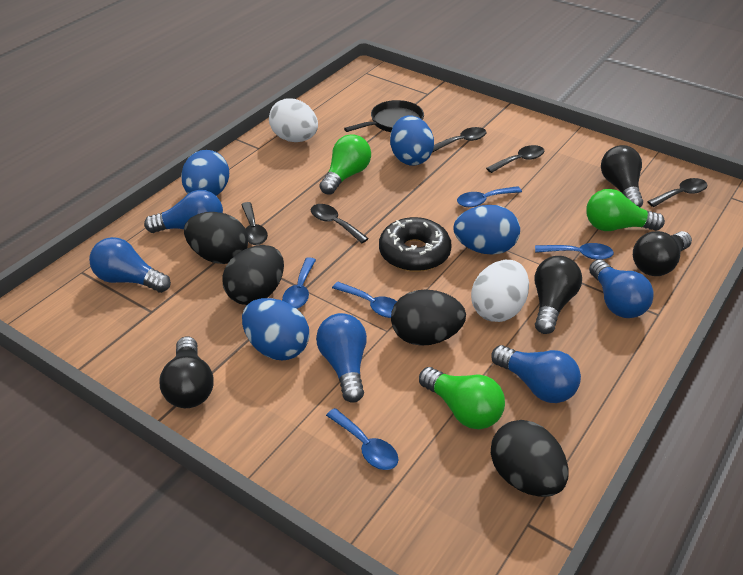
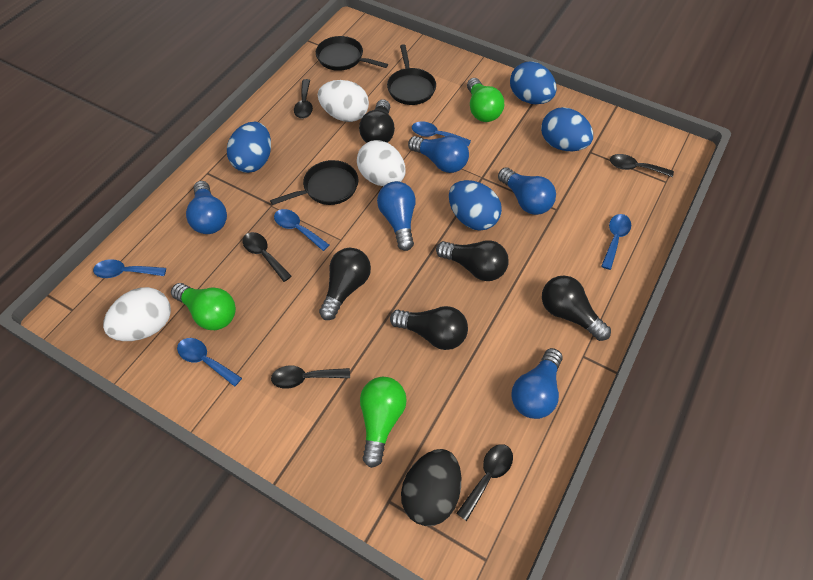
black donut: 1 -> 0
black egg: 4 -> 1
black light bulb: 4 -> 5
black pan: 1 -> 3
white egg: 2 -> 3

